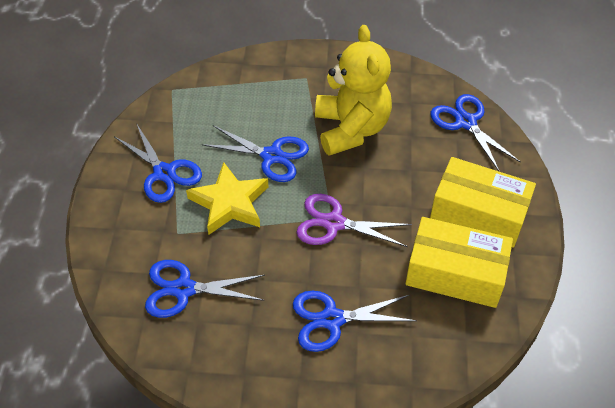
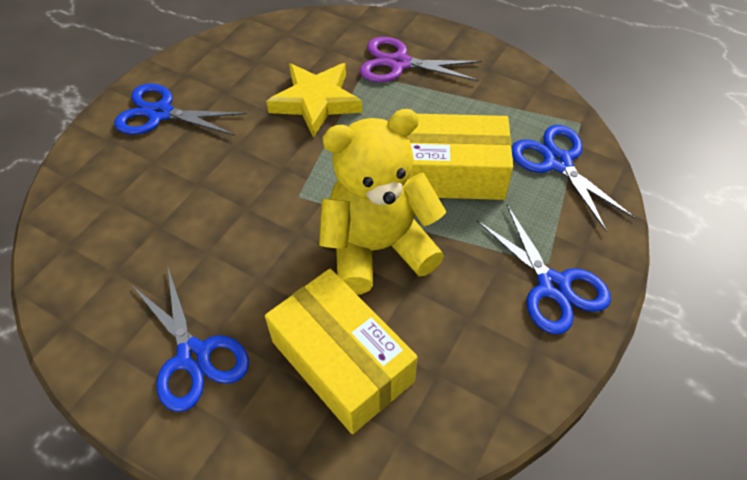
blue scissors: 5 -> 4

